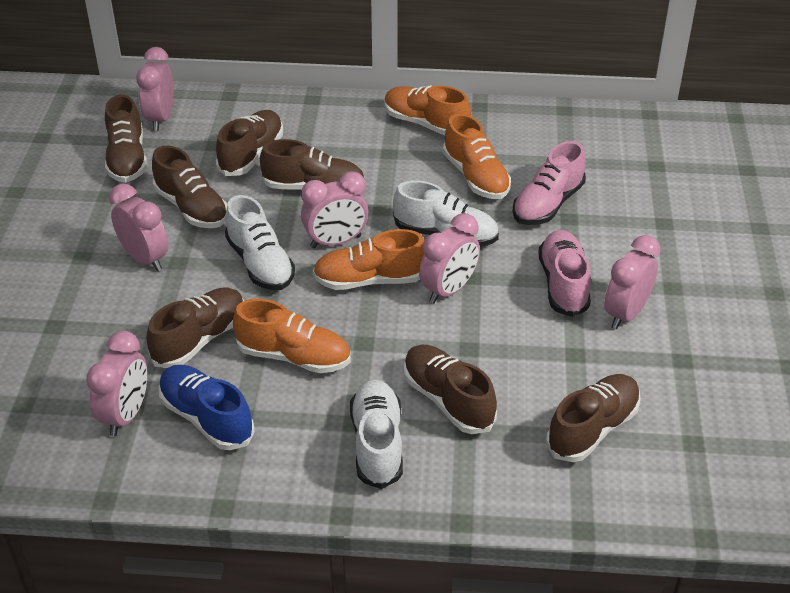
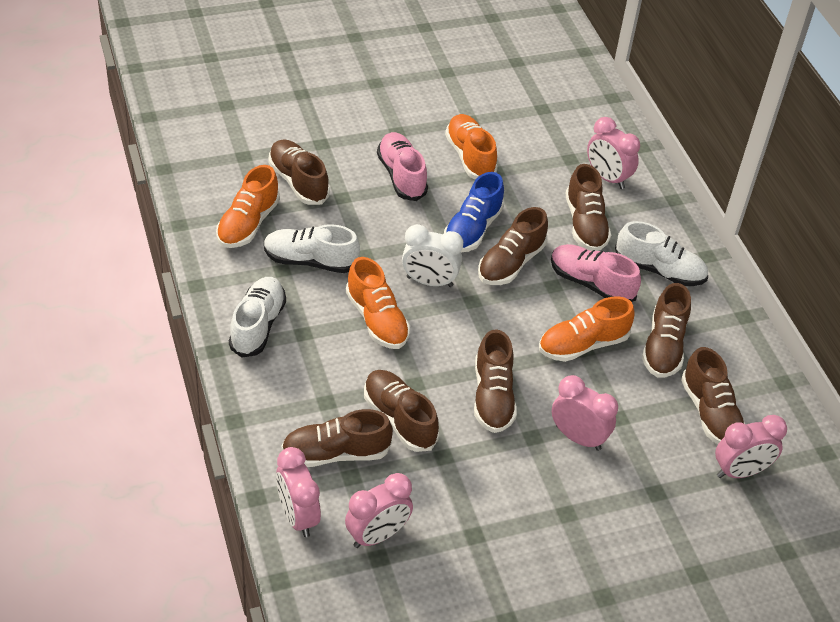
brown shoe: 7 -> 8
pink clock: 6 -> 5
white clock: 0 -> 1

